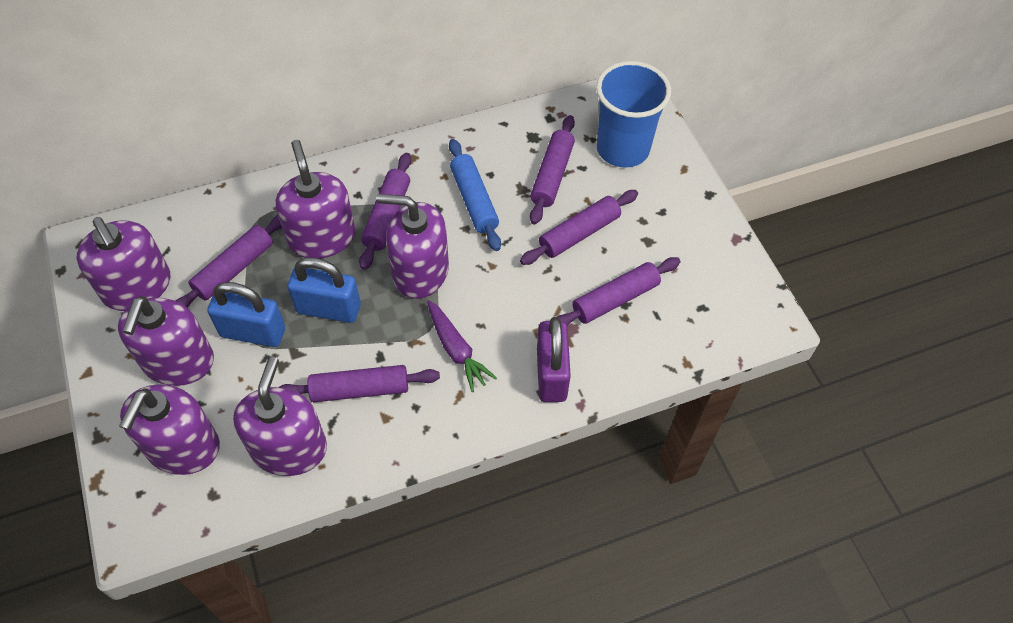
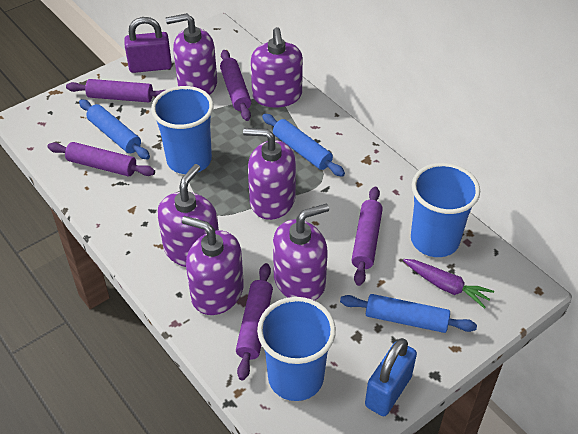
blue cup: 1 -> 3
blue padlock: 2 -> 1
blue rolling pin: 1 -> 3
purple rolling pin: 6 -> 5

